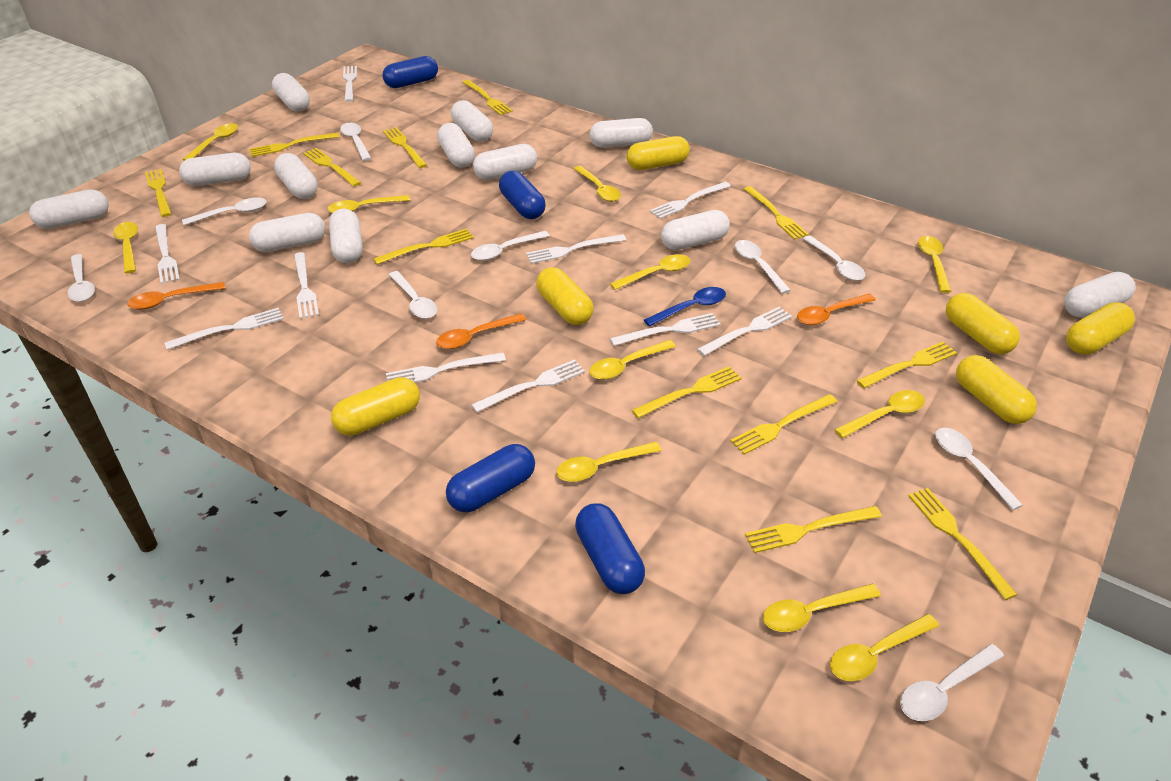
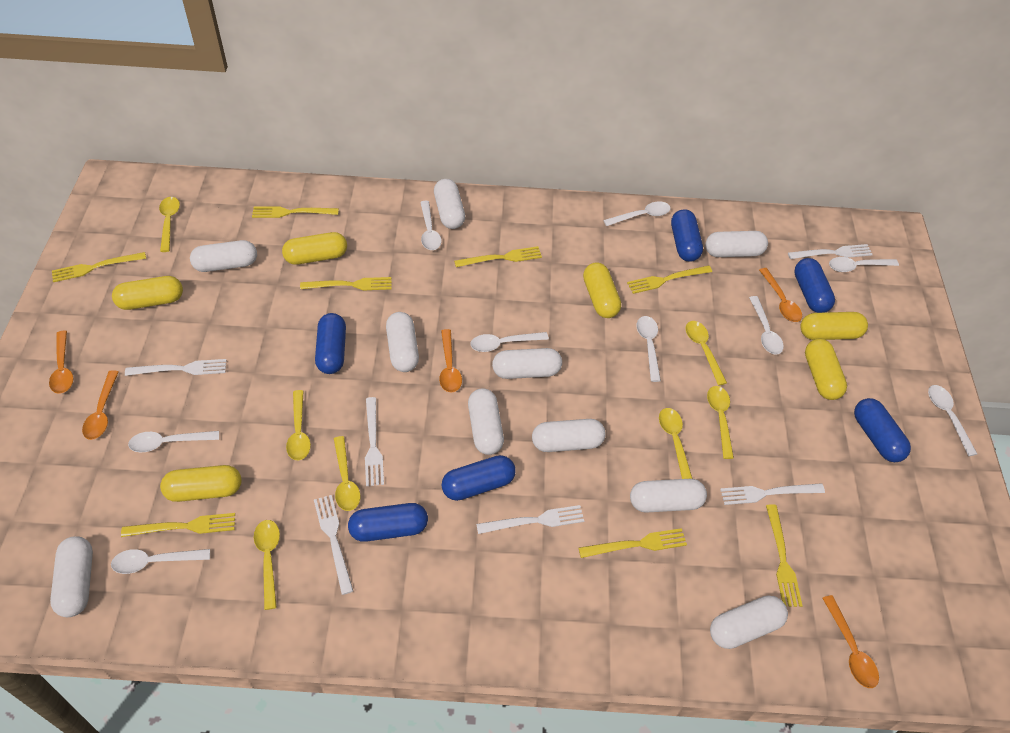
blue capsule: 4 -> 6
blue spoon: 1 -> 0
orange spoon: 3 -> 5
white capsule: 12 -> 10
white fork: 10 -> 6
yellow fork: 12 -> 8
yellow spoon: 11 -> 7

